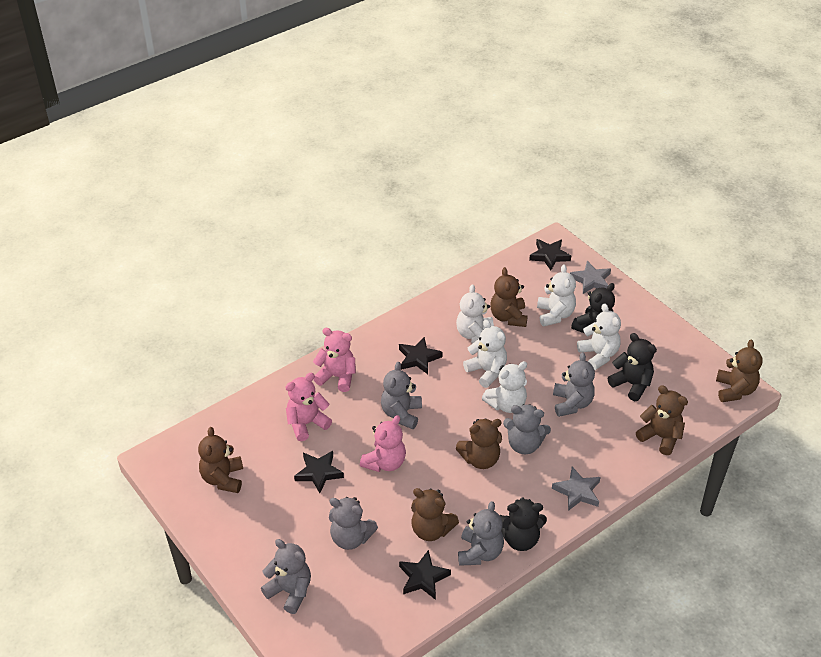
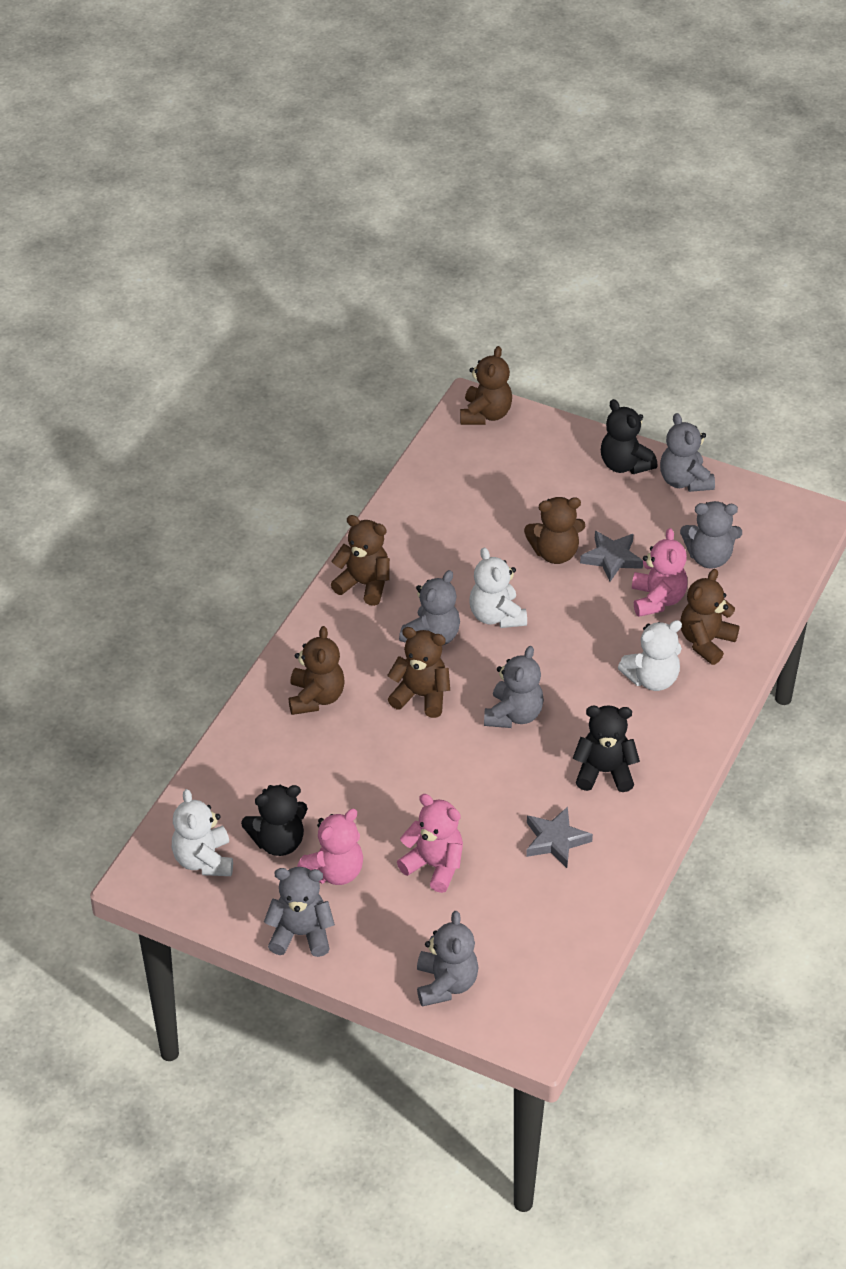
black star: 4 -> 0
white teddy bear: 5 -> 3

